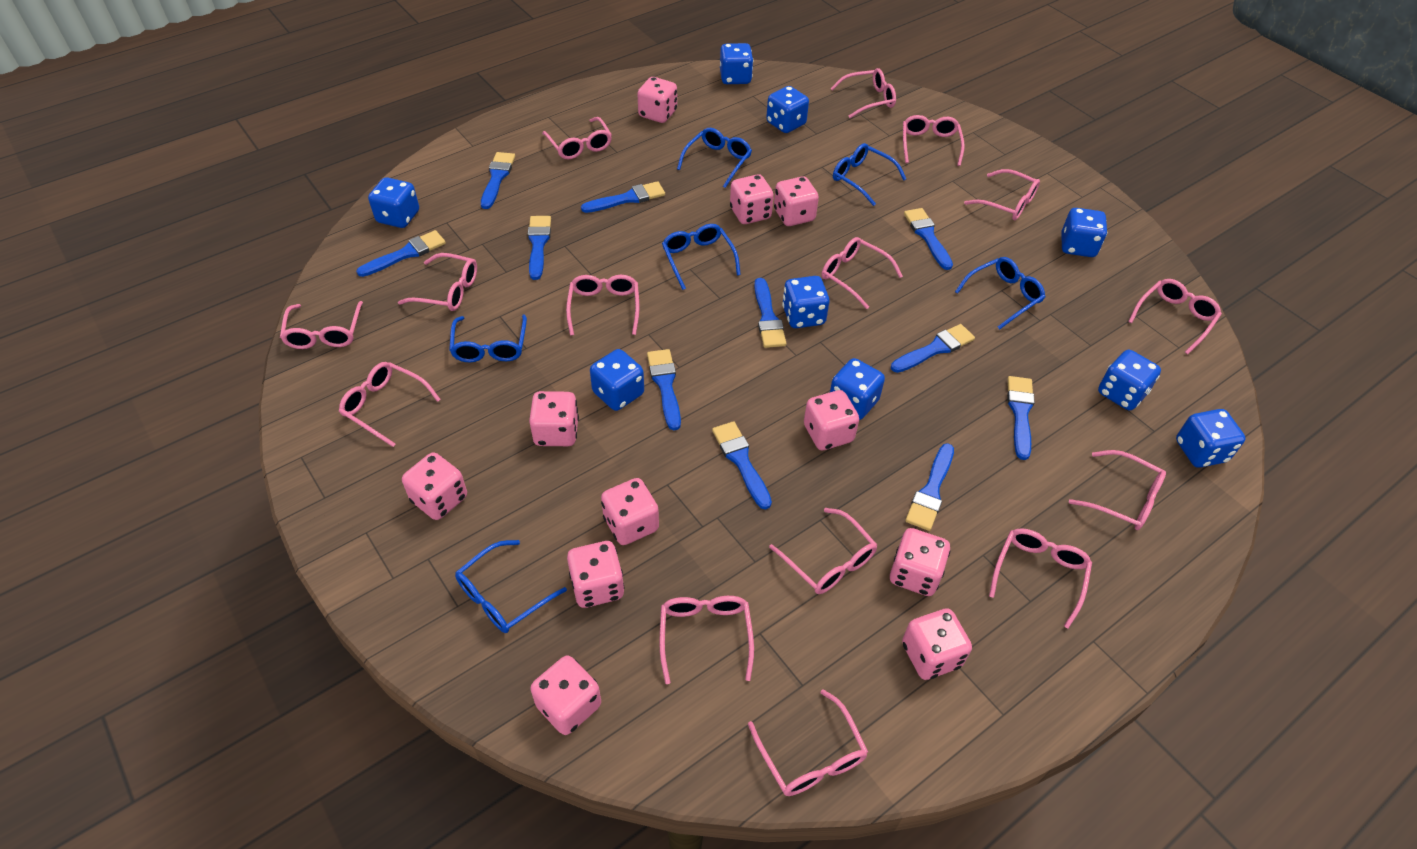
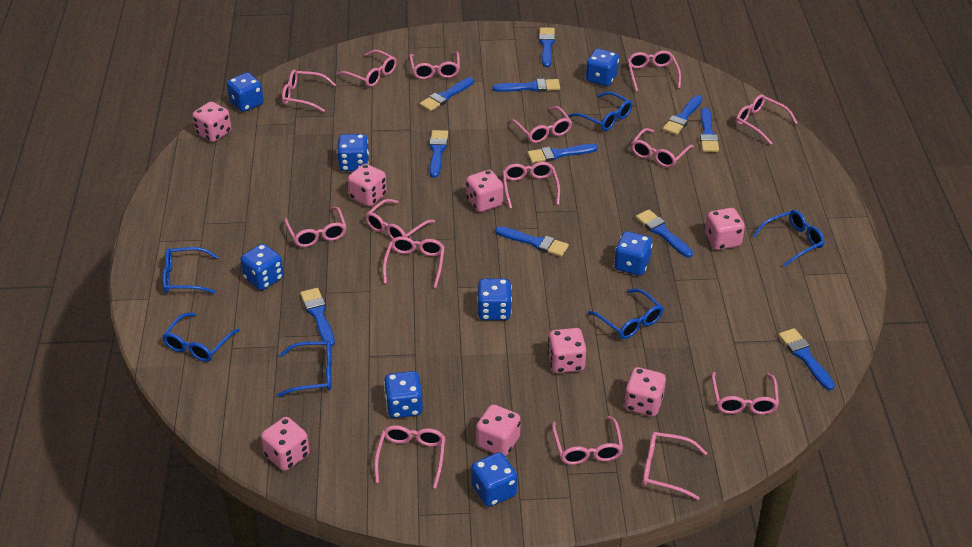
blue dice: 9 -> 8
pink dice: 11 -> 8

